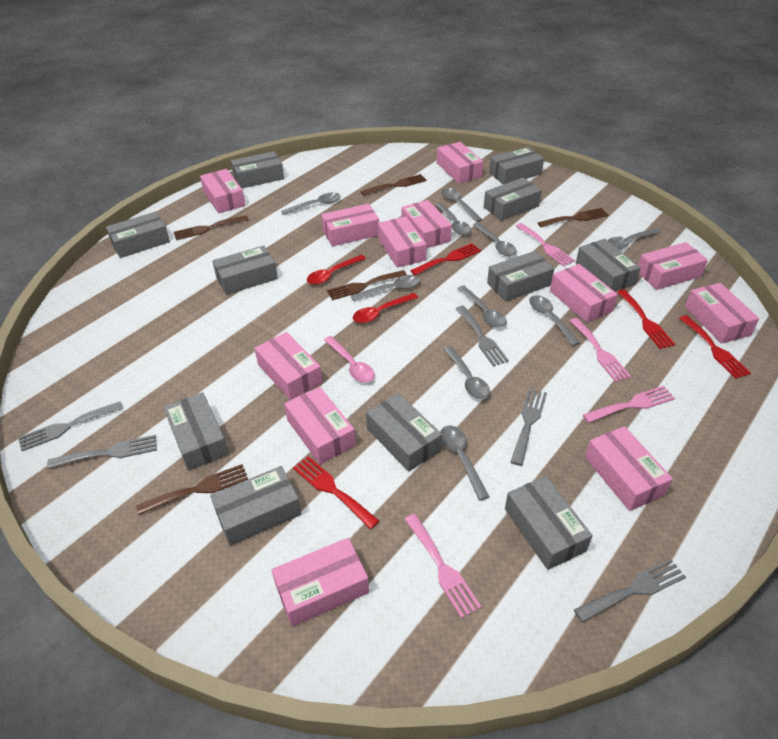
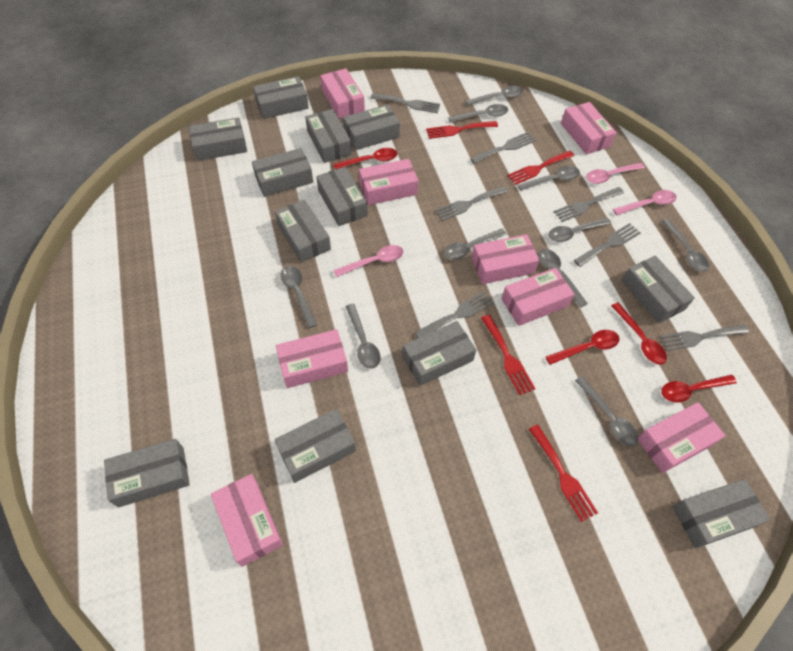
brown fork: 5 -> 0
grey box: 11 -> 12
grey fork: 5 -> 7
pink box: 12 -> 8
pink fork: 4 -> 0
pink spoon: 1 -> 3
red spoon: 2 -> 4

